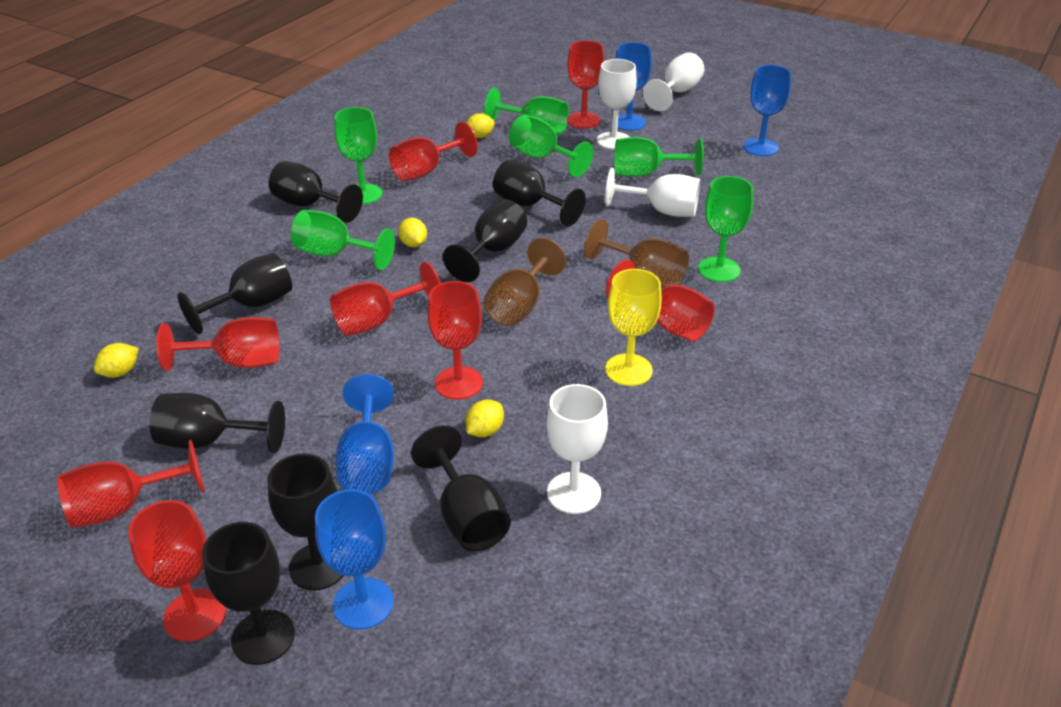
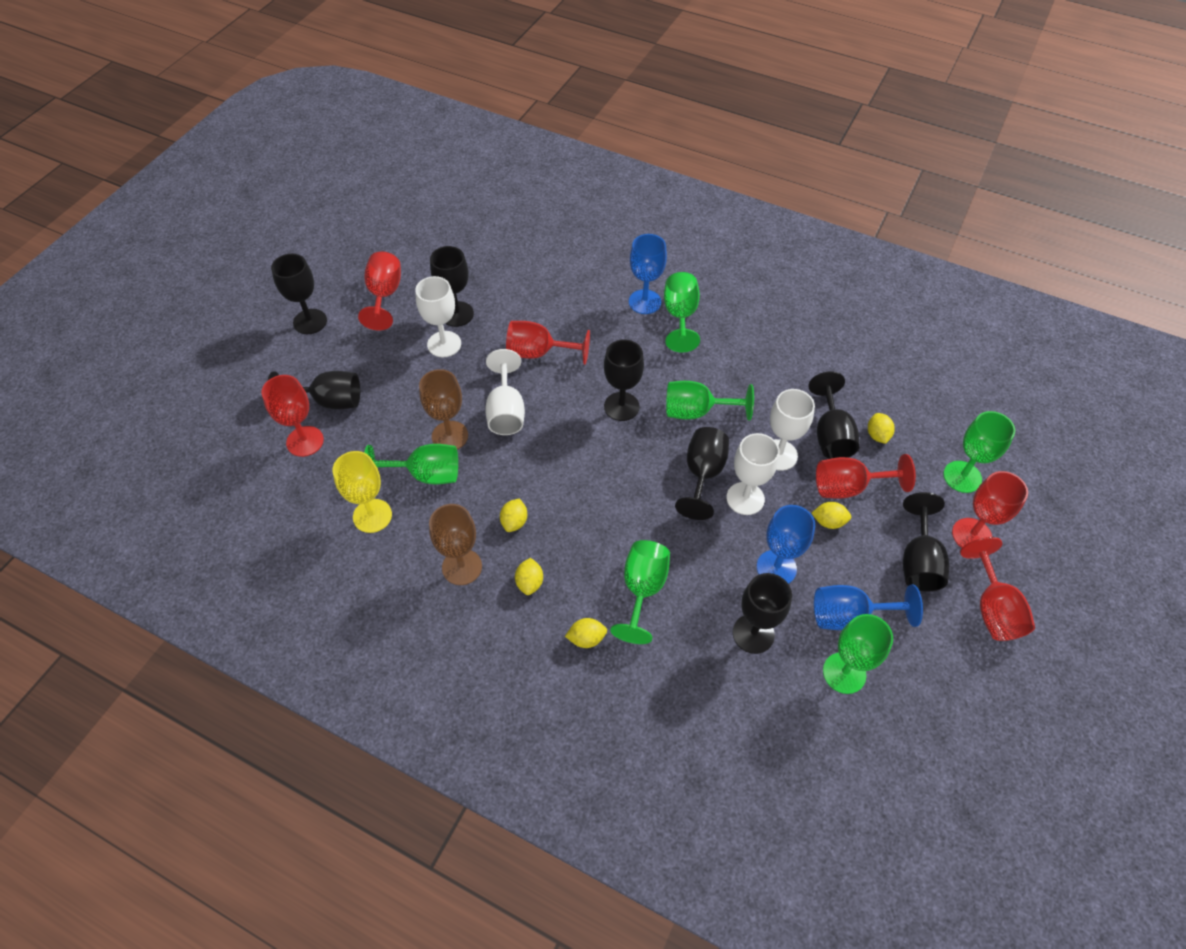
blue goblet: 4 -> 3
red goblet: 8 -> 6
yellow lemon: 4 -> 5

